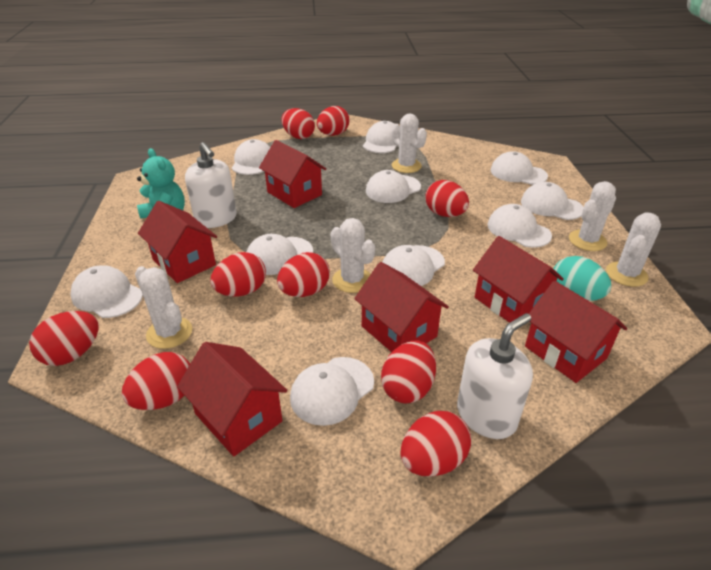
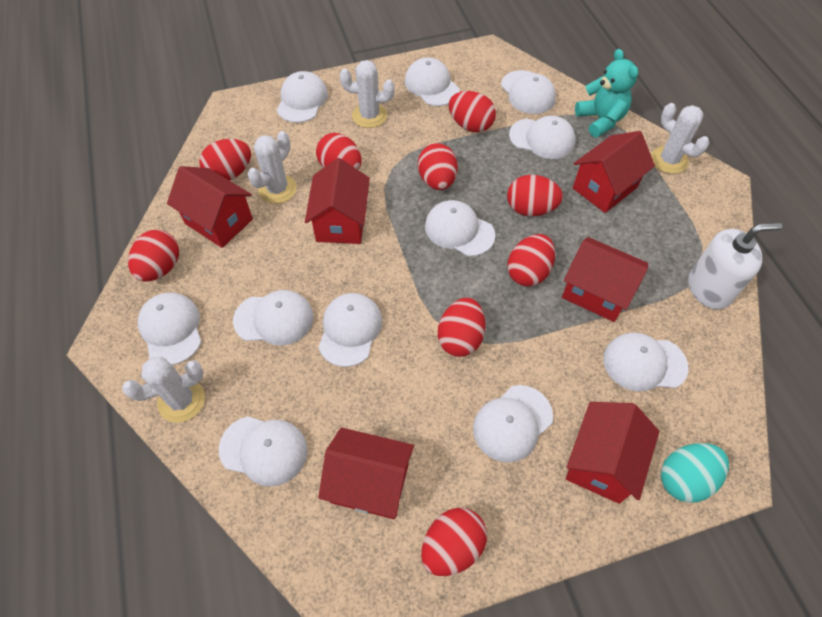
white cactus: 5 -> 4
white cap: 10 -> 11
white soap dispenser: 2 -> 1

